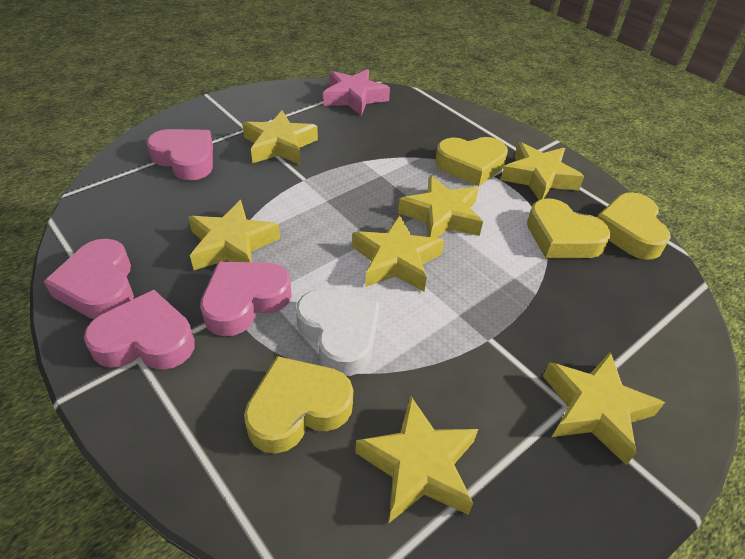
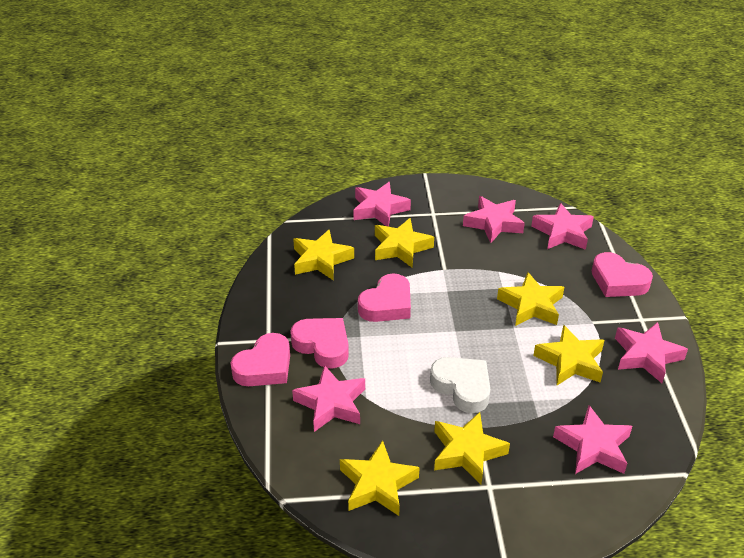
pink star: 1 -> 6
yellow heart: 4 -> 0
yellow star: 7 -> 6

